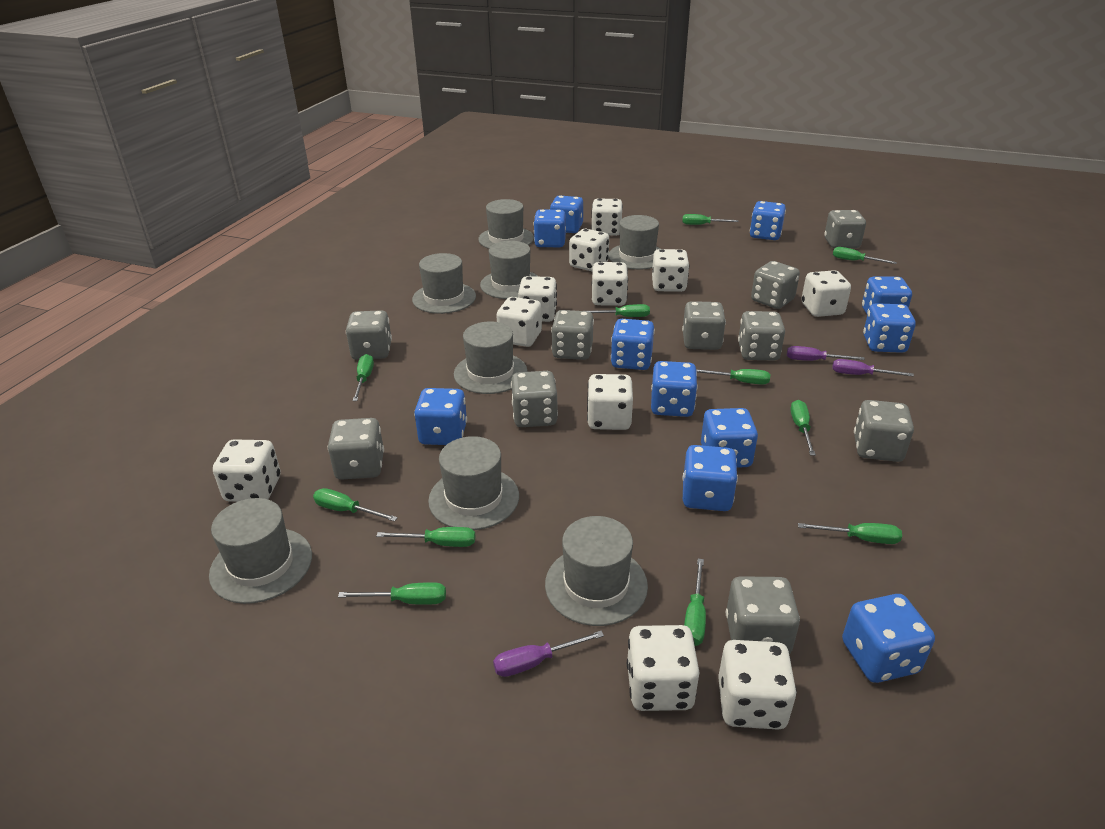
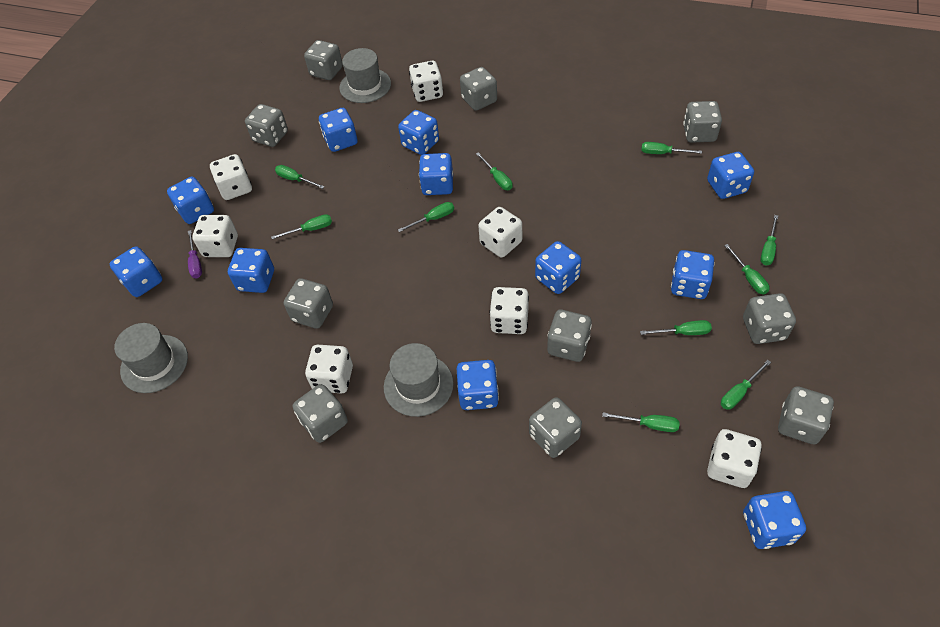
green screwdriver: 11 -> 10
grey hat: 8 -> 3
purple screwdriver: 3 -> 1
white dice: 11 -> 7

